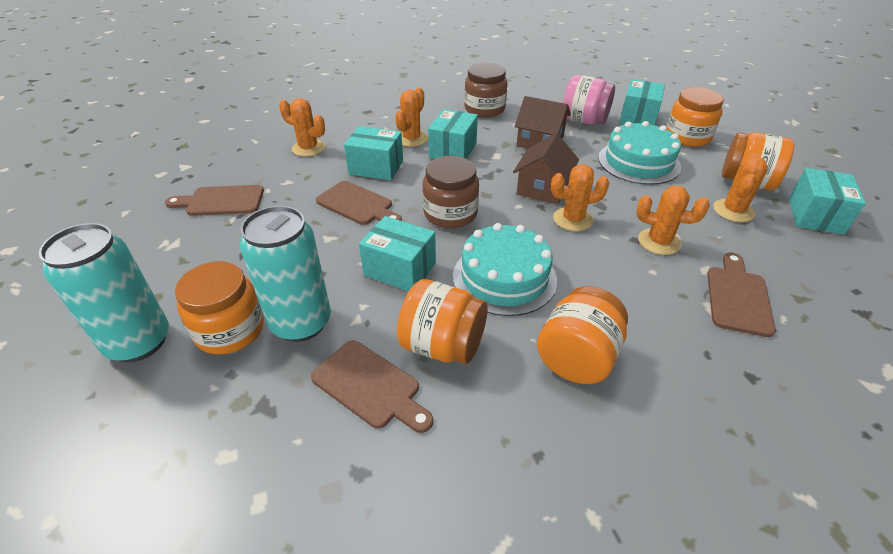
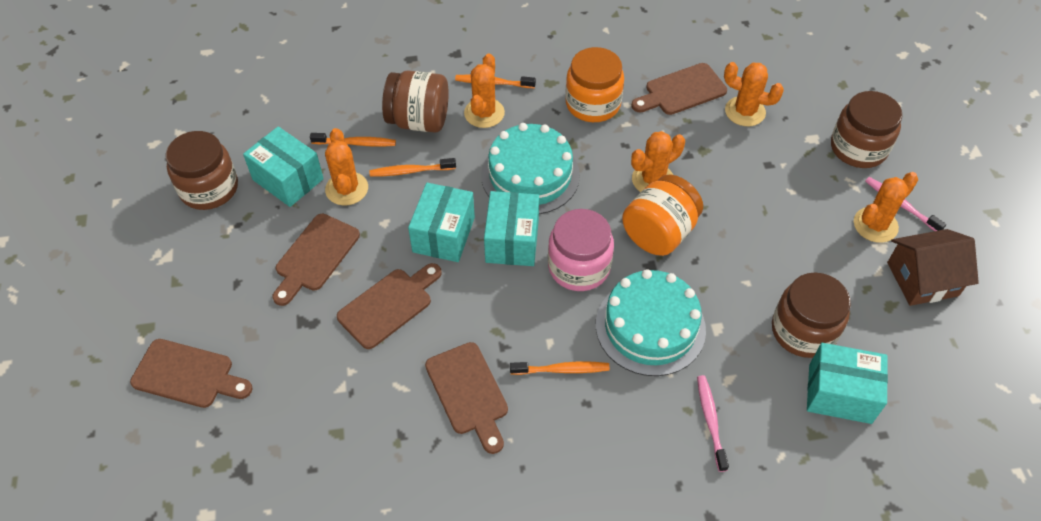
brown cutting board: 4 -> 5
brown house: 2 -> 1
brown jar: 2 -> 4
orange jar: 5 -> 2
orange toothbrush: 0 -> 4
pink toothbrush: 0 -> 2
turquoise box: 5 -> 4
turquoise can: 2 -> 0

